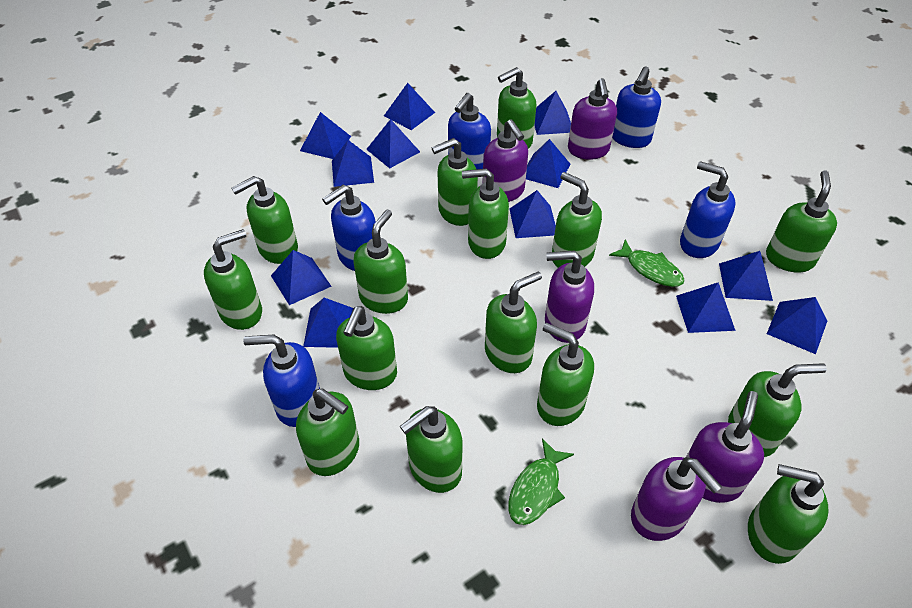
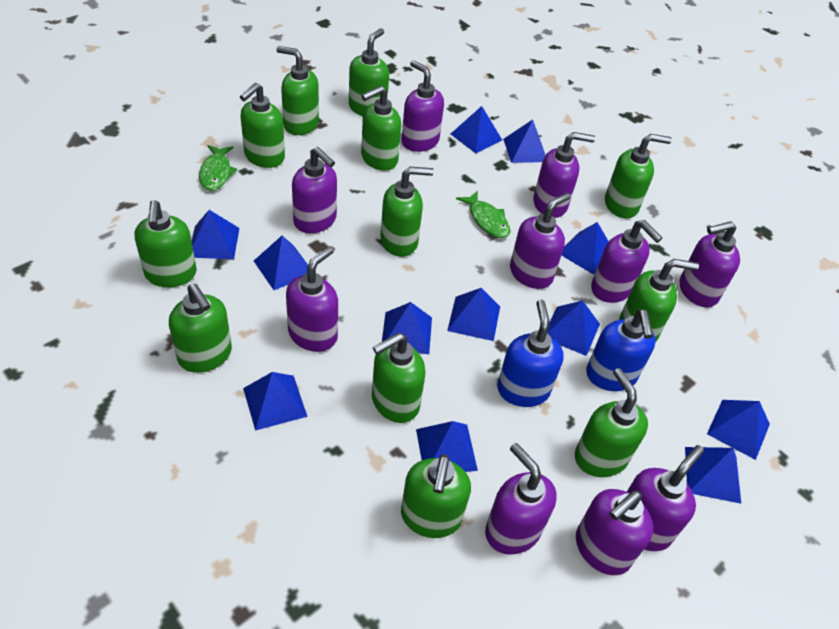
blue soap dispenser: 5 -> 2
green soap dispenser: 15 -> 12
purple soap dispenser: 5 -> 10

